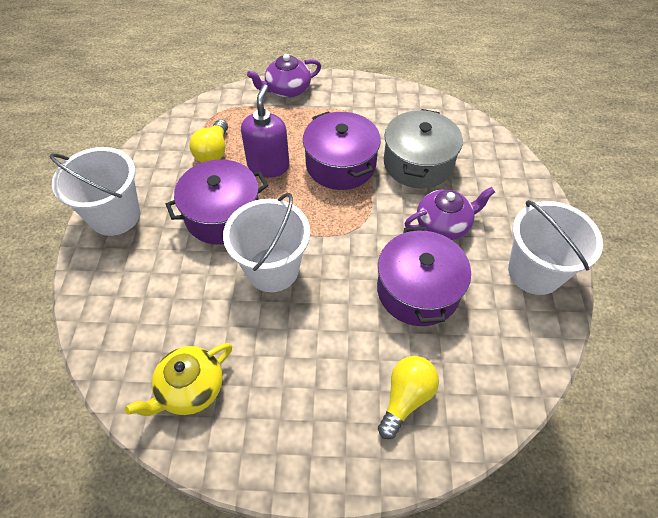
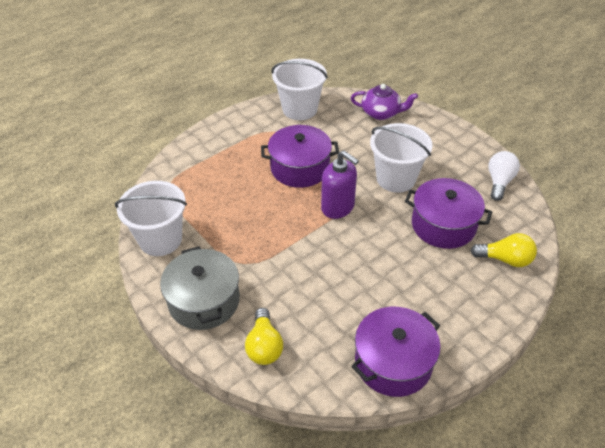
purple teapot: 2 -> 1
white light bulb: 0 -> 1
yellow teapot: 1 -> 0

